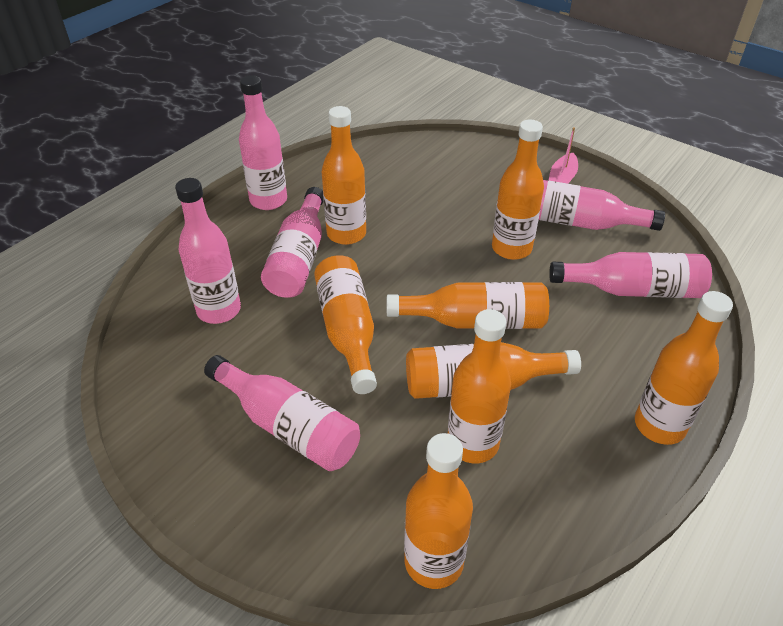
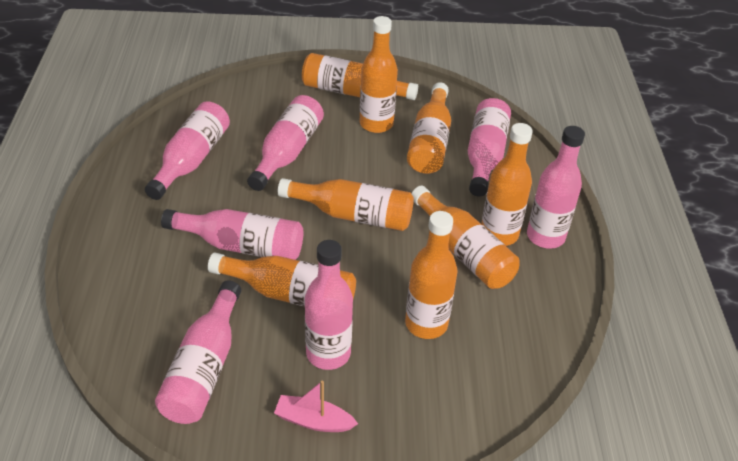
pink bottle: 6 -> 7

